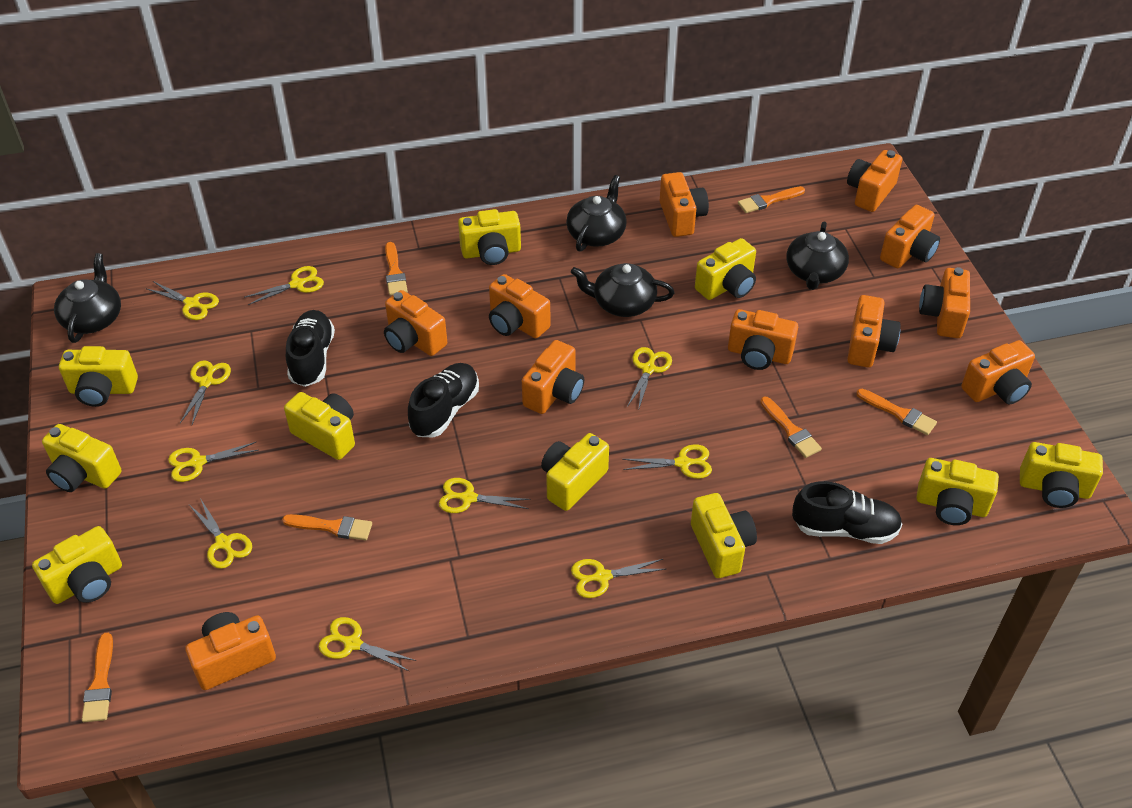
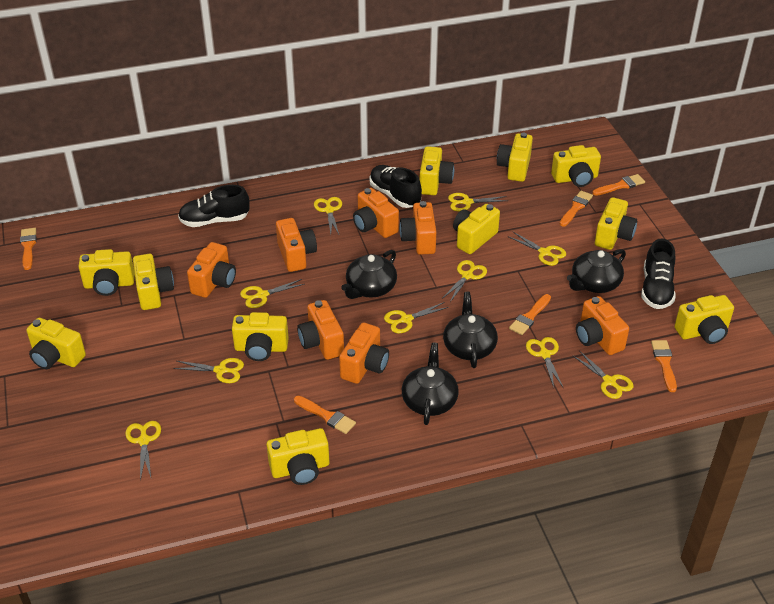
orange camera: 11 -> 7
yellow camera: 10 -> 11

